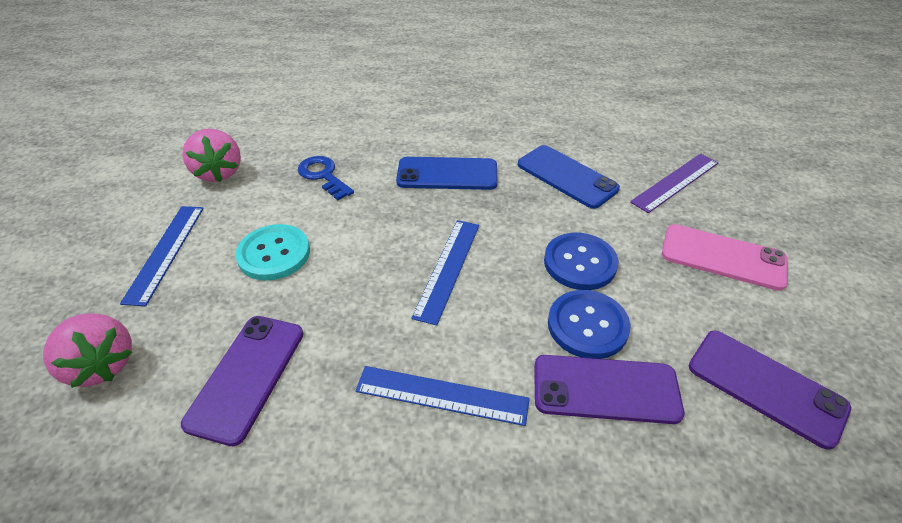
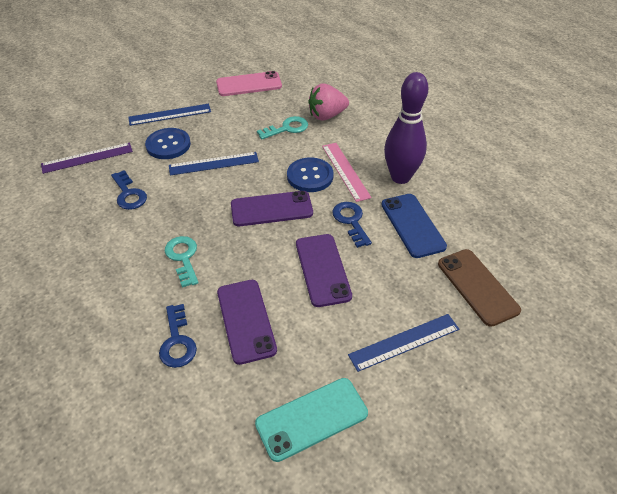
blue key: 1 -> 3
blue phone: 2 -> 1
brown phone: 0 -> 1
pink ruler: 0 -> 1
pink strawberry: 2 -> 1
purple bowling pin: 0 -> 1
turquoise button: 1 -> 0
turquoise key: 0 -> 2
turquoise phone: 0 -> 1

